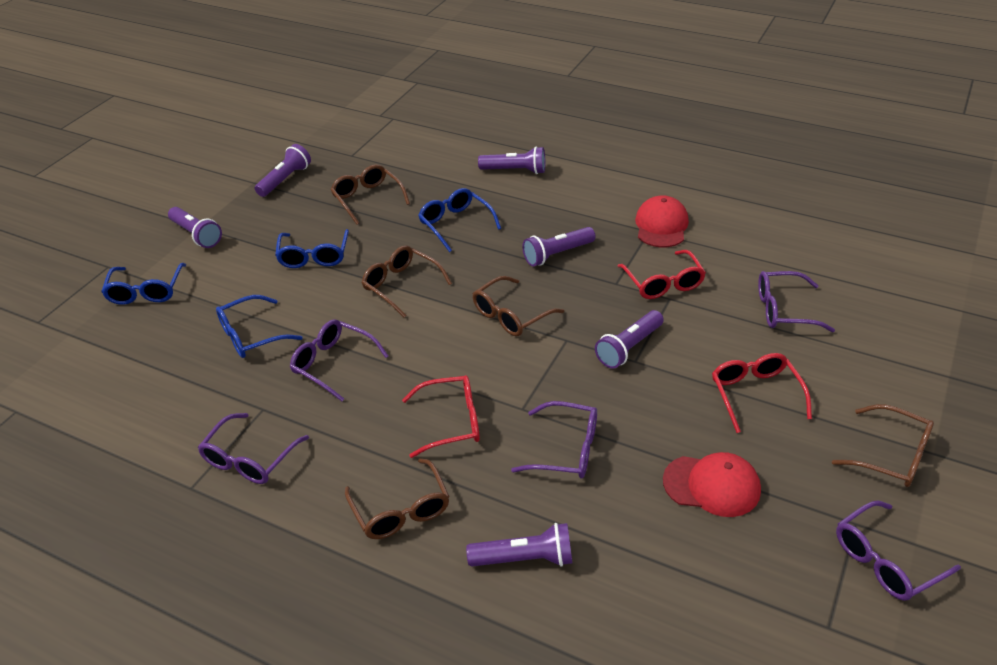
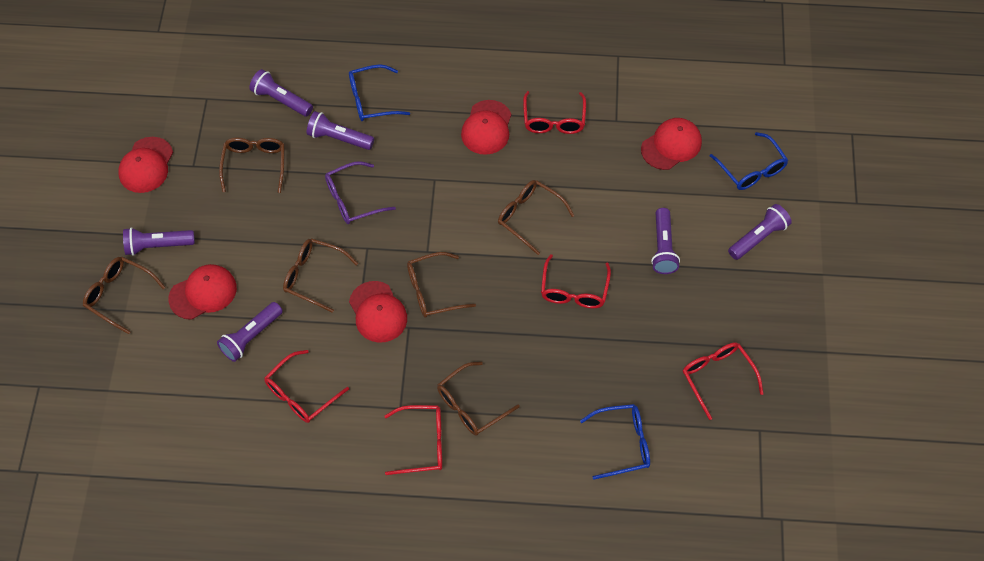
blue glasses: 4 -> 3
brown glasses: 5 -> 6
purple glasses: 5 -> 1
red cap: 2 -> 5
red glasses: 3 -> 5

